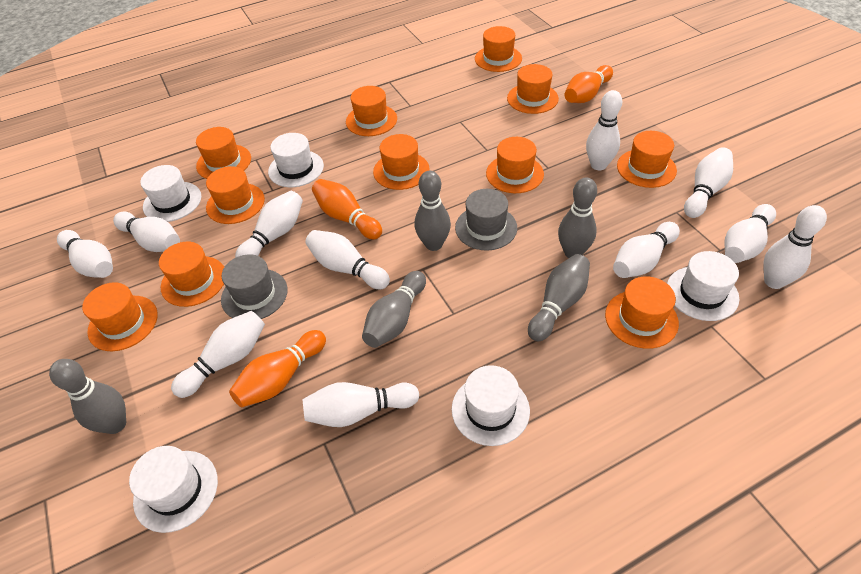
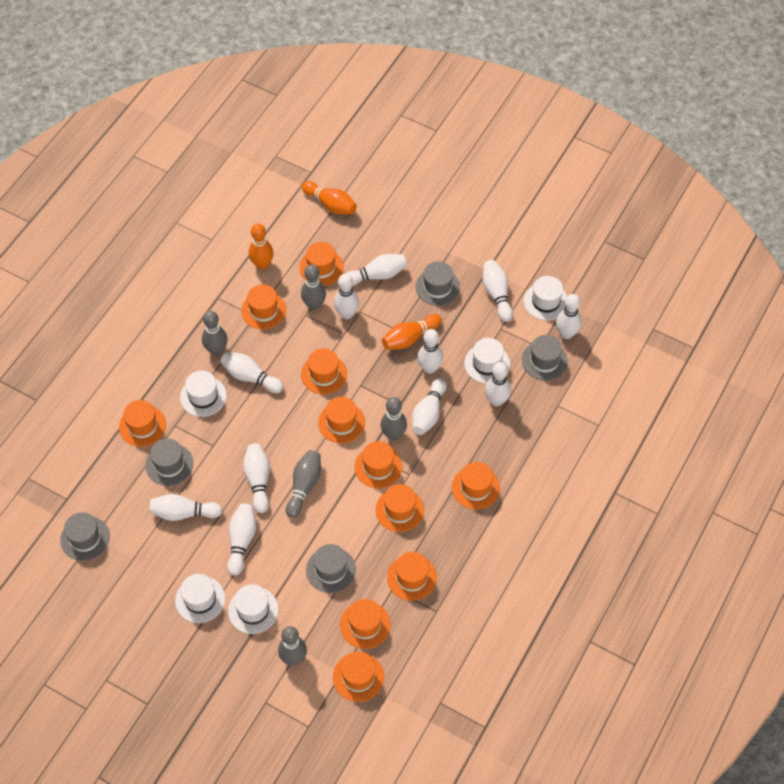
grey hat: 2 -> 5

